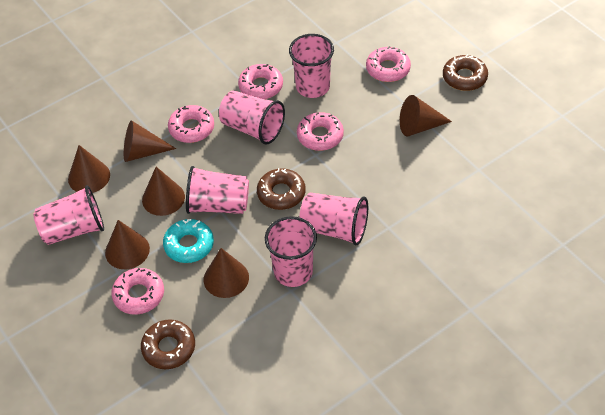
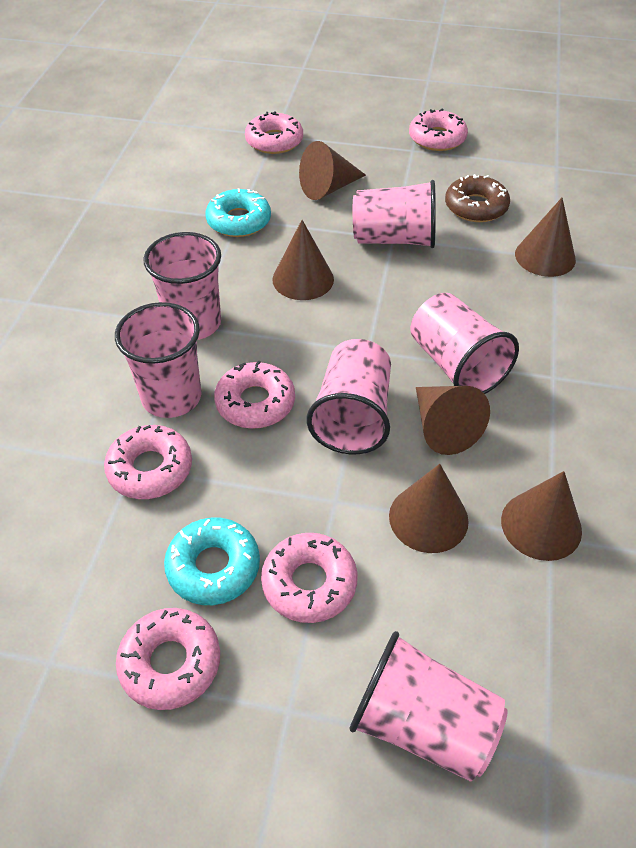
brown donut: 3 -> 1
pink donut: 5 -> 6
turquoise donut: 1 -> 2

